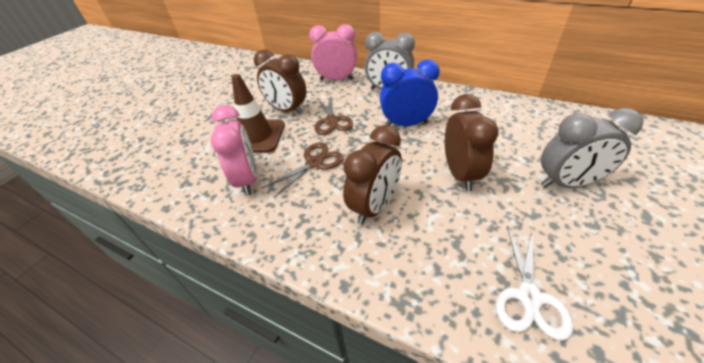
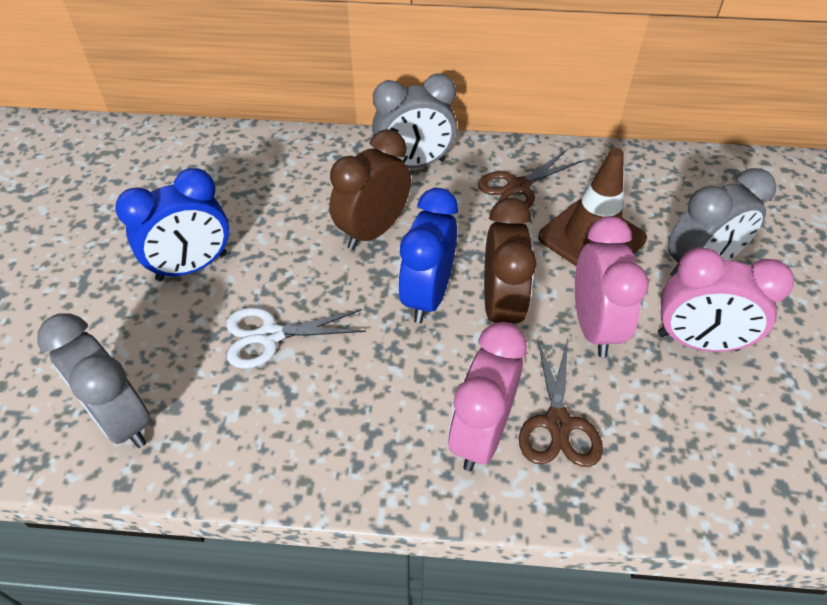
blue clock: 1 -> 2
brown clock: 3 -> 2
grey clock: 2 -> 3
pink clock: 2 -> 3

